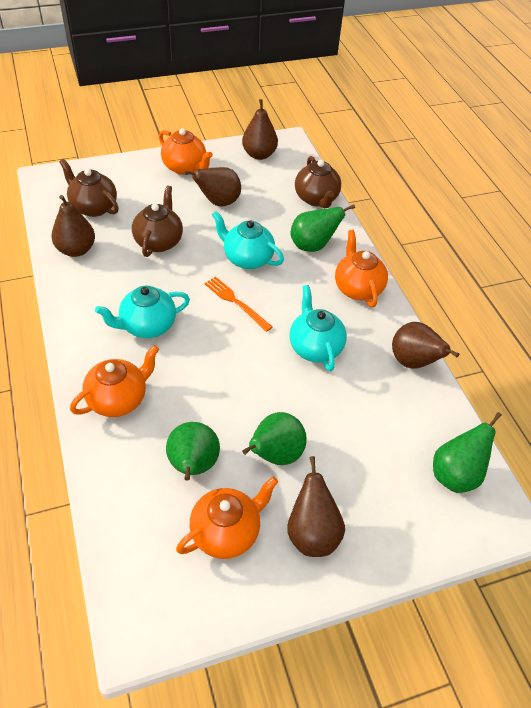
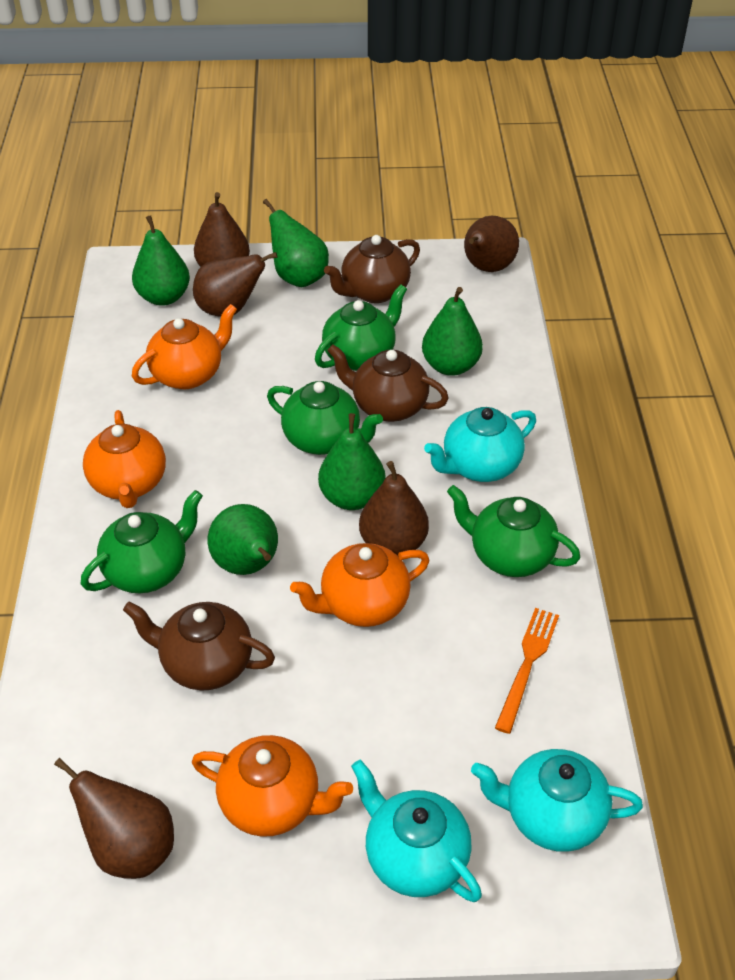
green pear: 4 -> 5
green teapot: 0 -> 4

